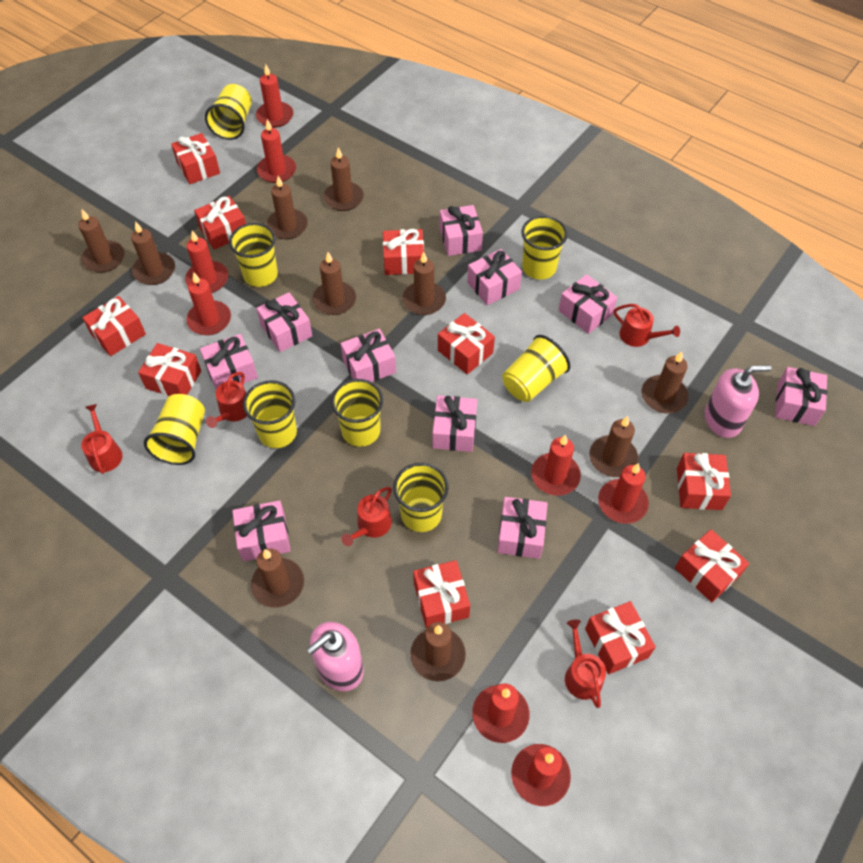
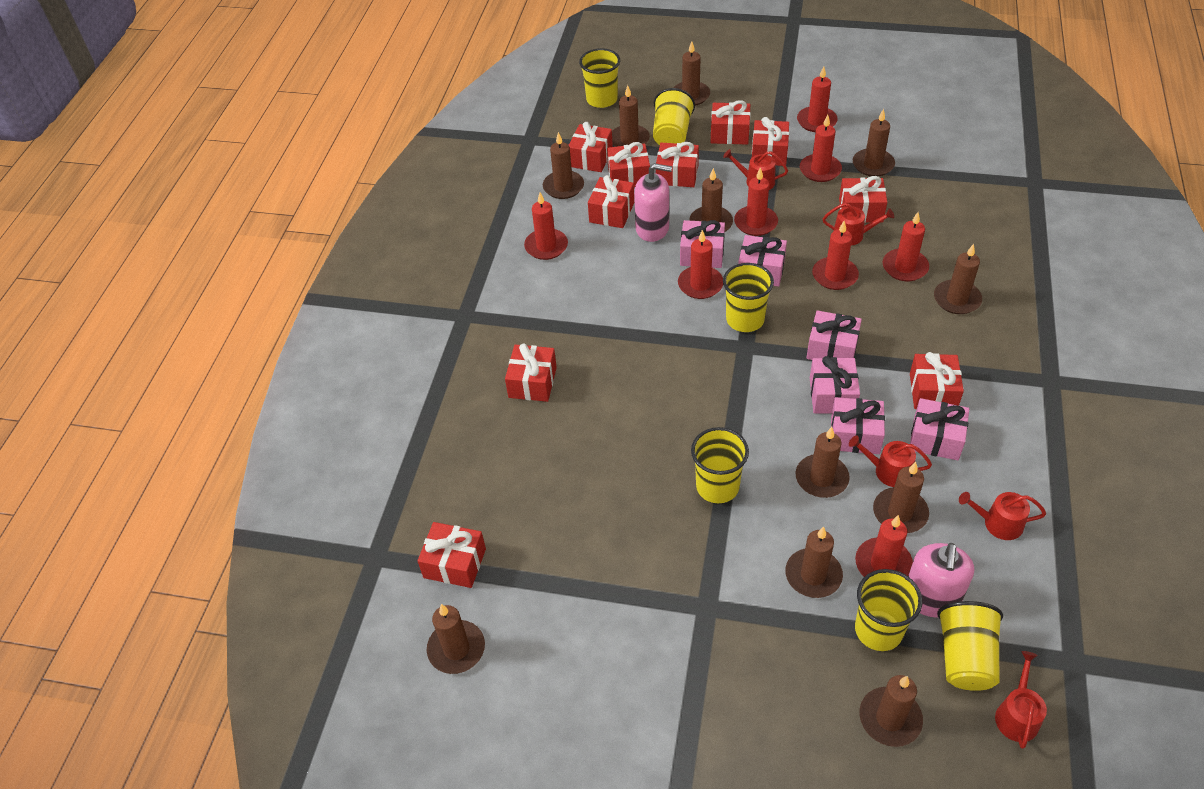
brown candle: 10 -> 11
pink gift: 10 -> 6
yellow cup: 8 -> 6

